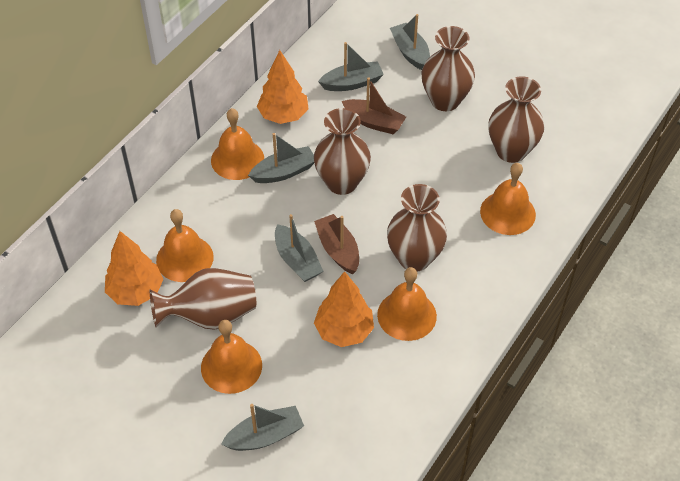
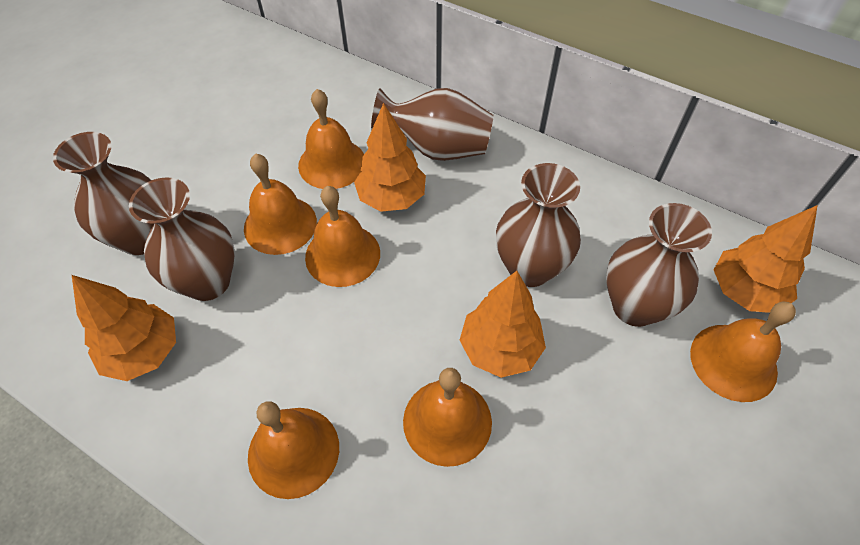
brown boat: 2 -> 0
grey boat: 5 -> 0
orange bell: 5 -> 6
orange tree: 3 -> 4

